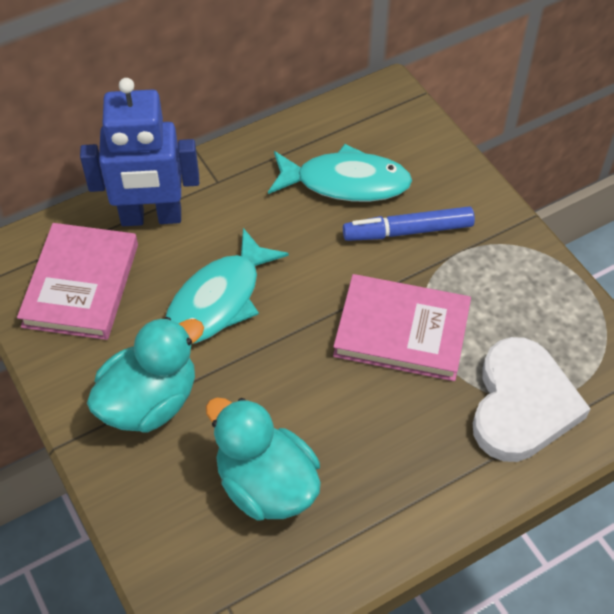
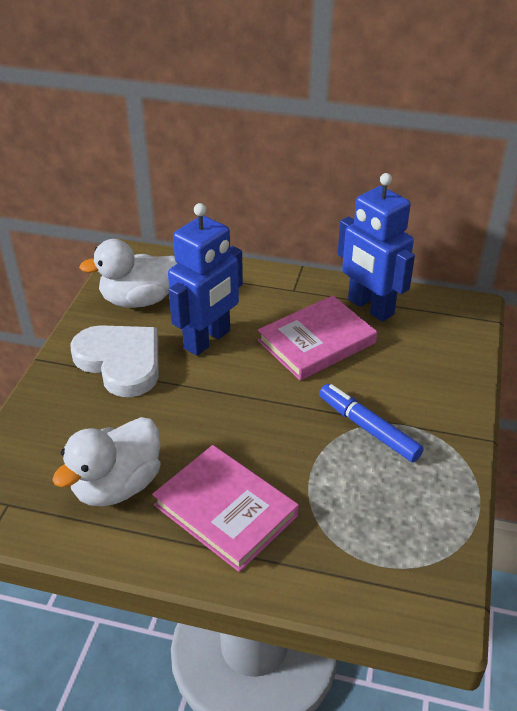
blue robot: 1 -> 2
turquoise duck: 2 -> 0
turquoise fish: 2 -> 0
white duck: 0 -> 2

